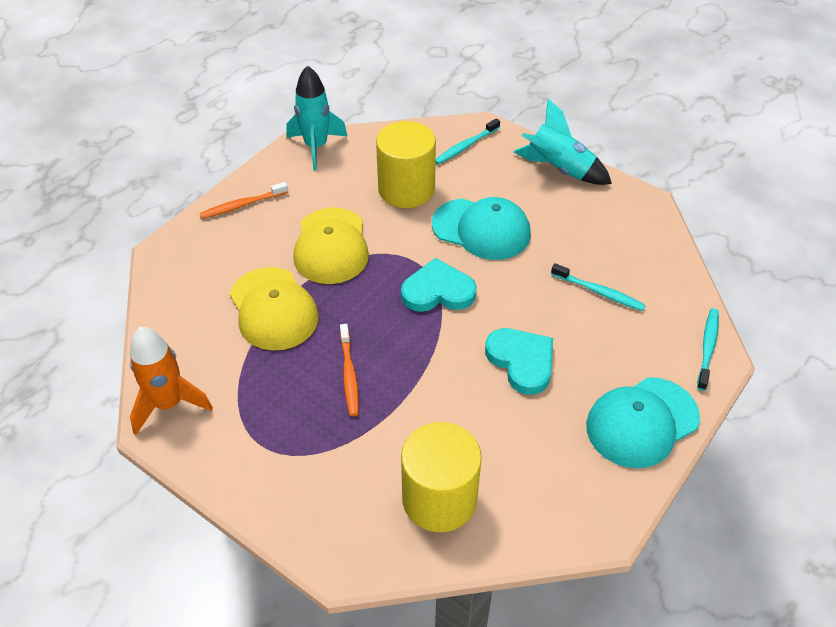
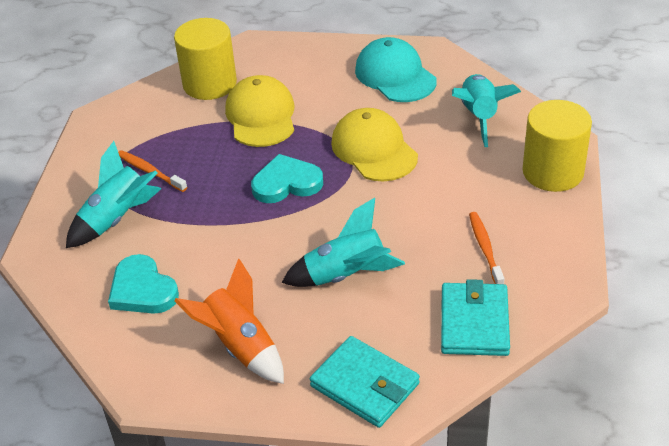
turquoise cap: 2 -> 1
turquoise rocket: 2 -> 3
turquoise toothbrush: 3 -> 0
turquoise wallet: 0 -> 2

